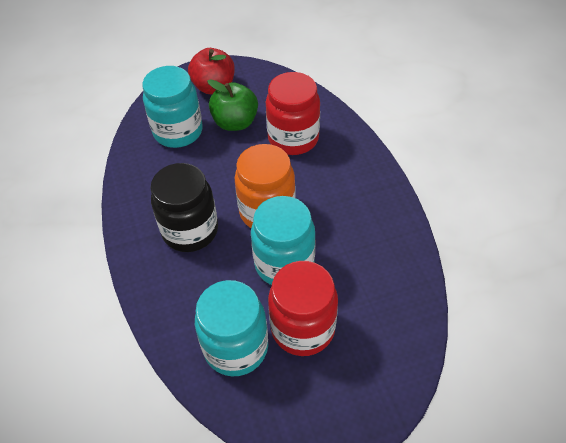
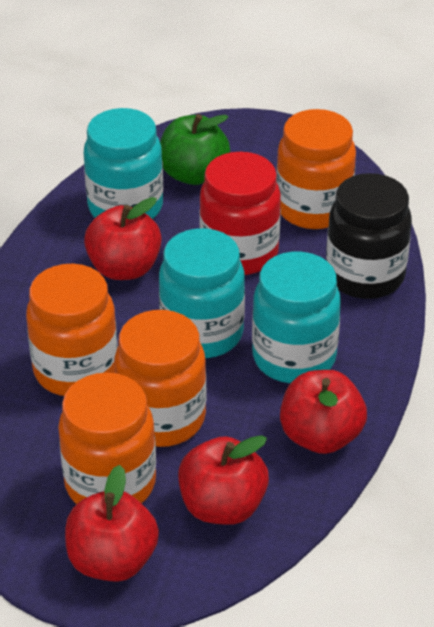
orange jar: 1 -> 4
red apple: 1 -> 4
red jar: 2 -> 1

